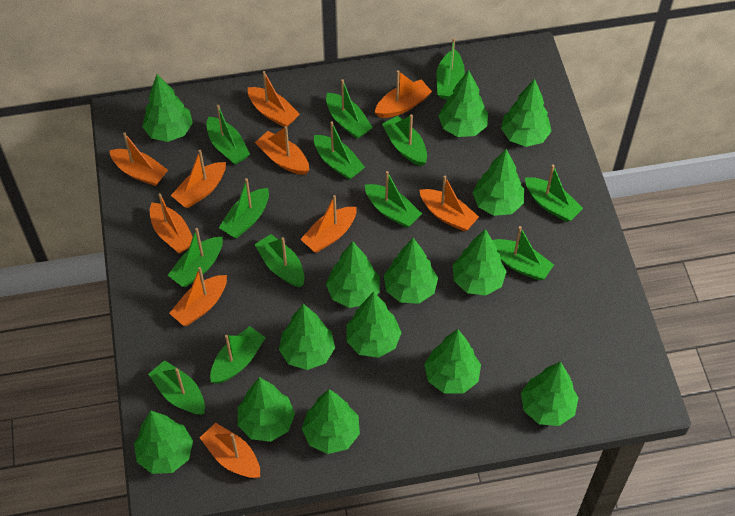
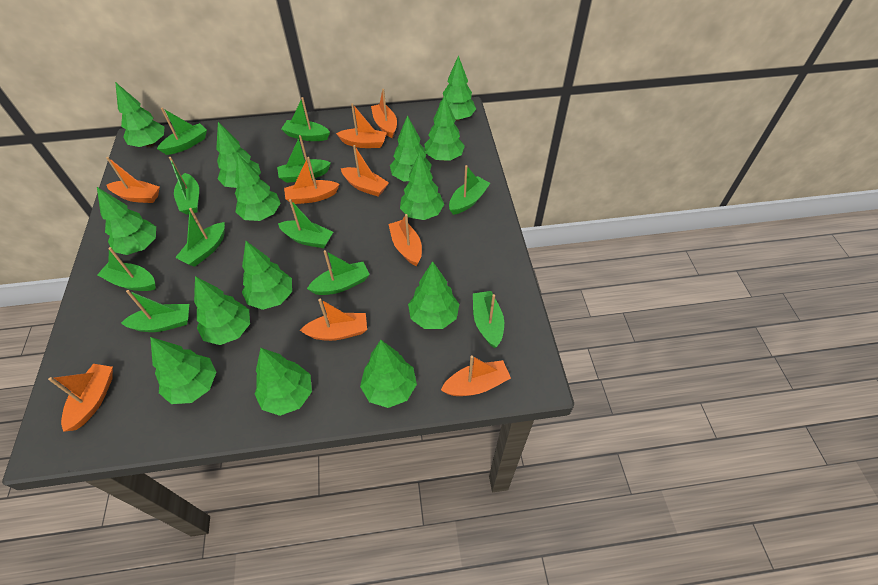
green boat: 13 -> 11
orange boat: 10 -> 9

